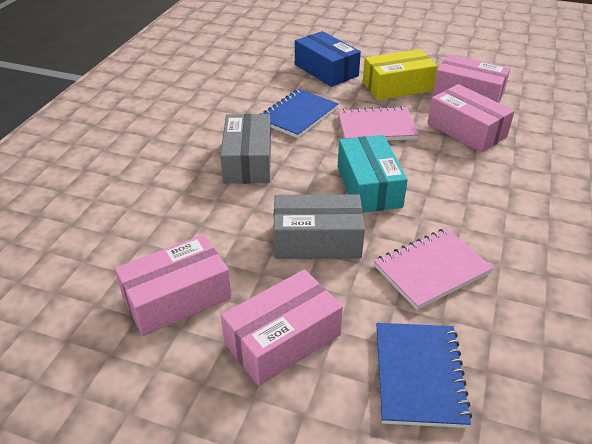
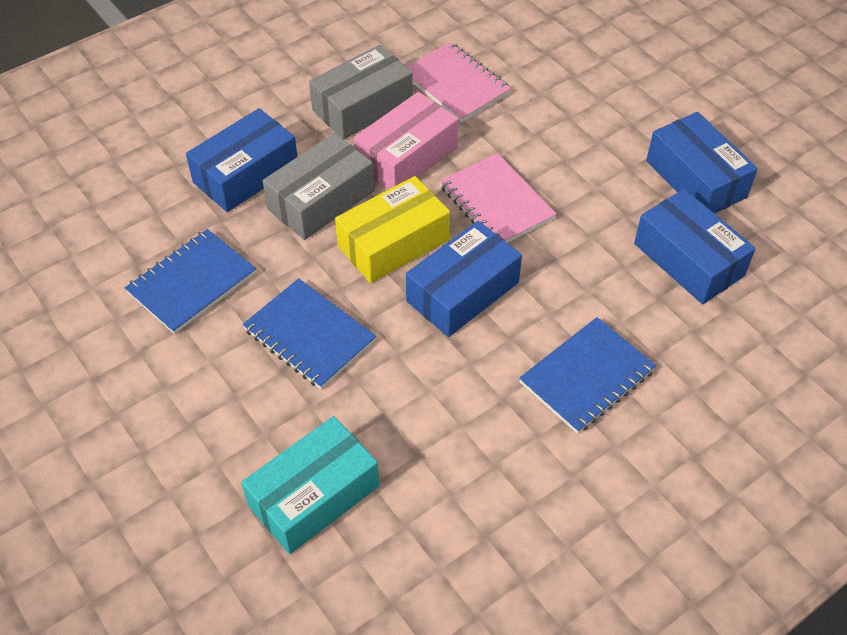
blue box: 1 -> 4
blue notebook: 2 -> 3
pink box: 4 -> 1

